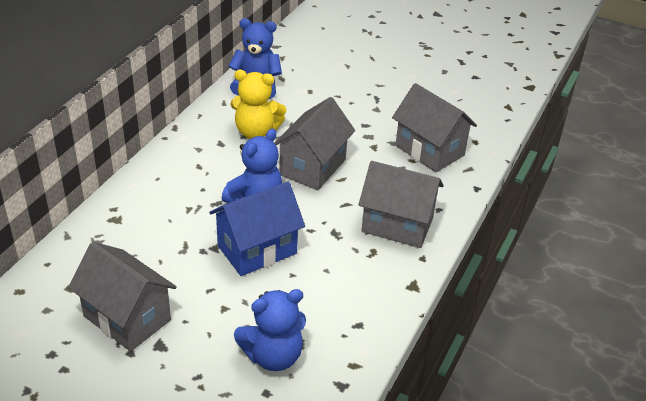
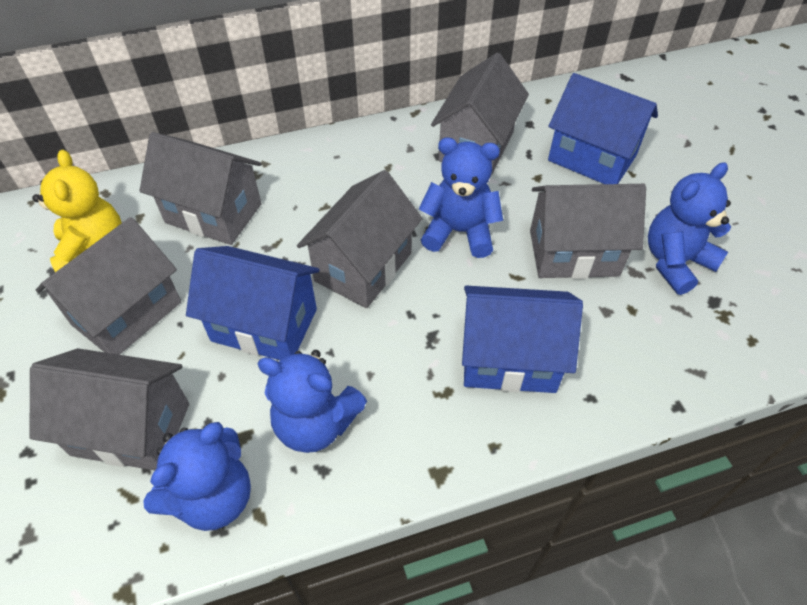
blue house: 1 -> 3
blue teddy bear: 3 -> 4
grey house: 4 -> 6

